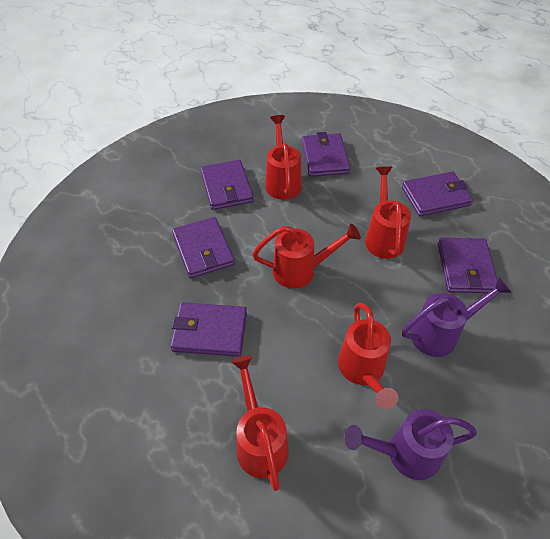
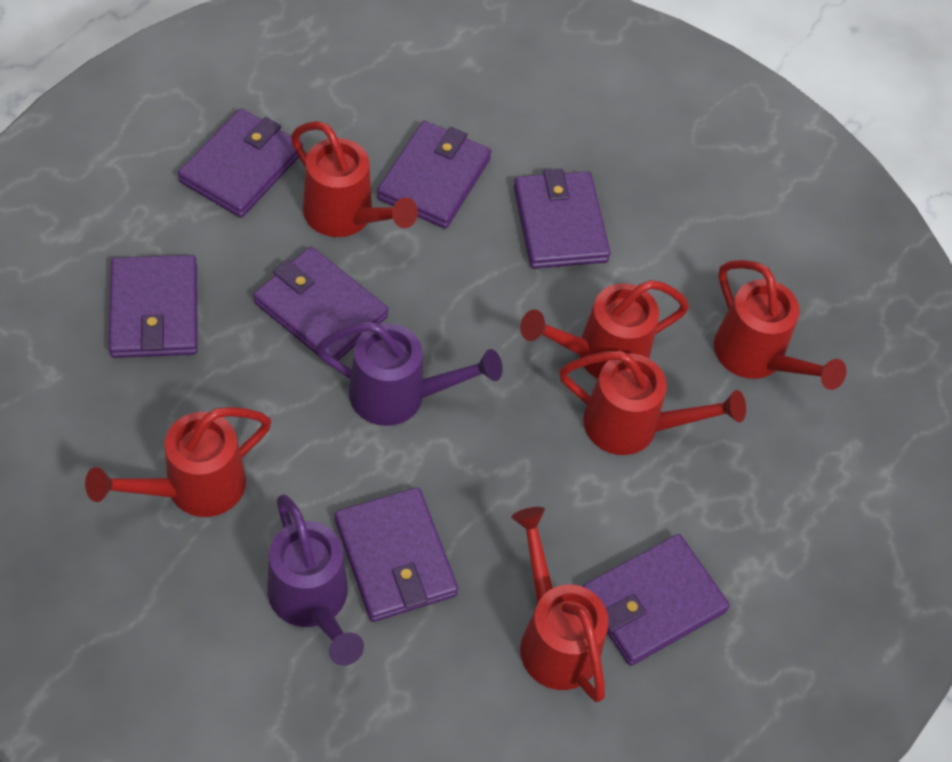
purple wallet: 6 -> 7
red watering can: 5 -> 6

